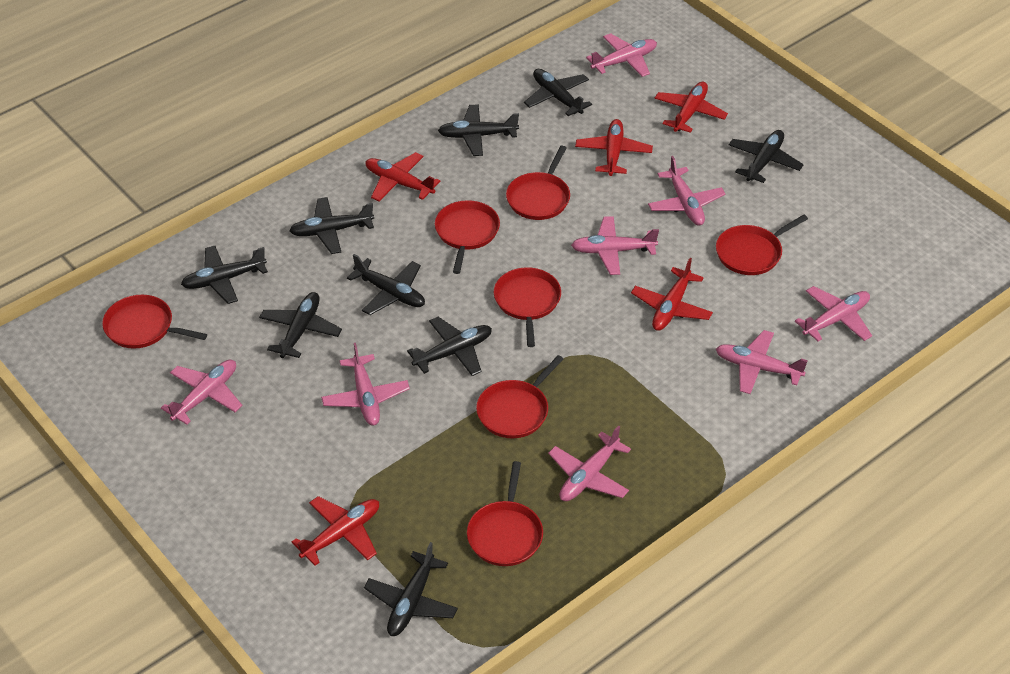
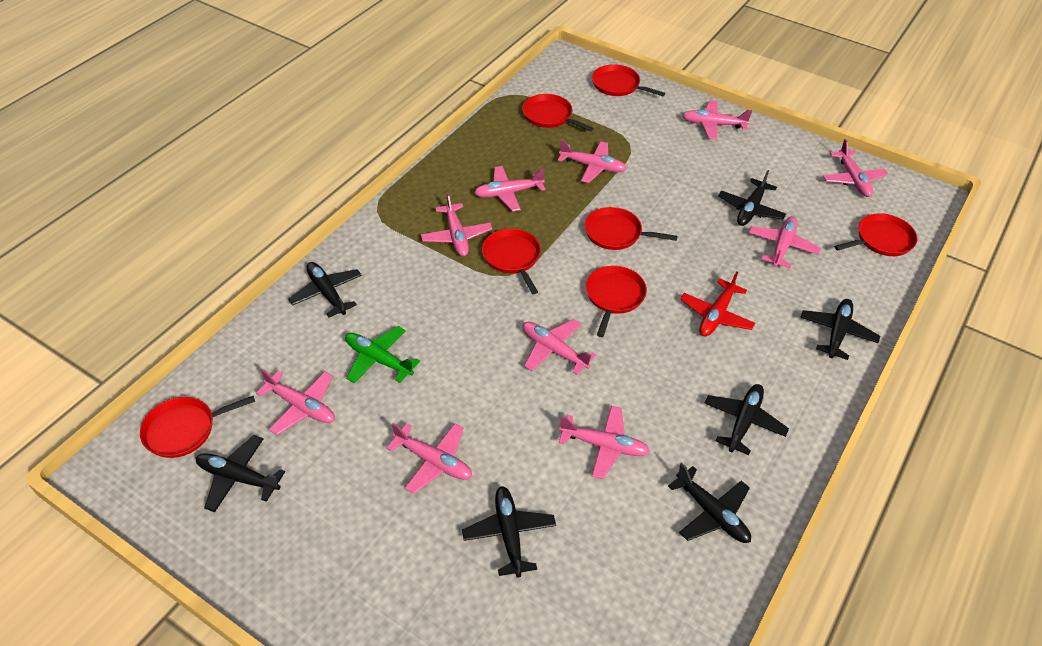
black plane: 9 -> 7
green plane: 0 -> 1
pink plane: 8 -> 10
red plane: 5 -> 1

